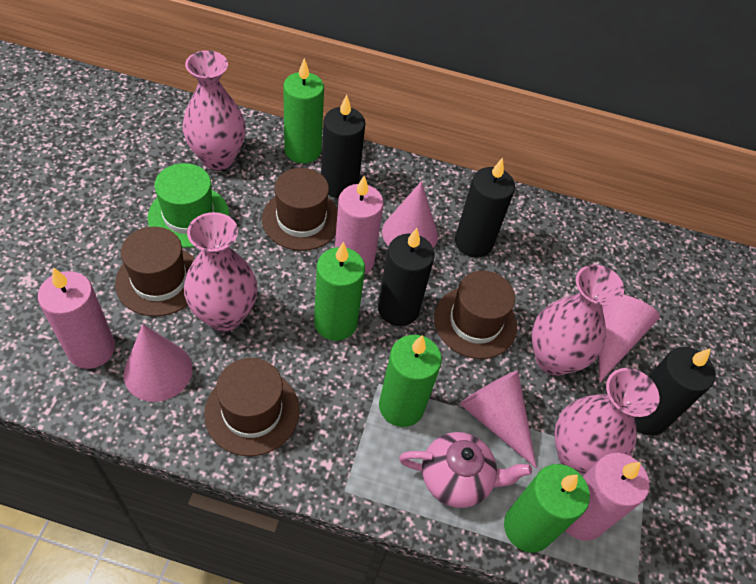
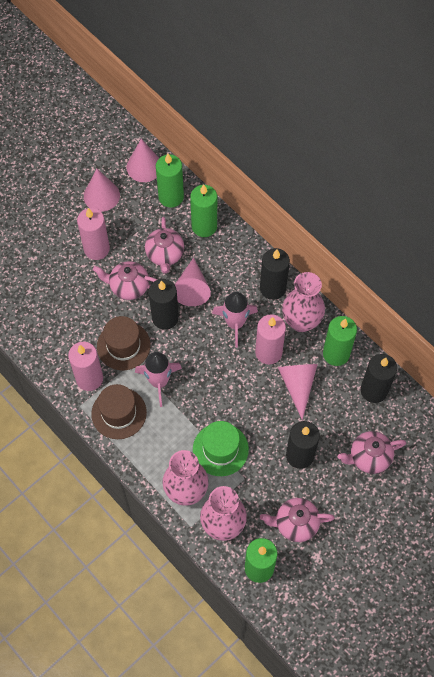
brown hat: 4 -> 2
pink rocket: 0 -> 2
pink teapot: 1 -> 4
pink vase: 4 -> 3

